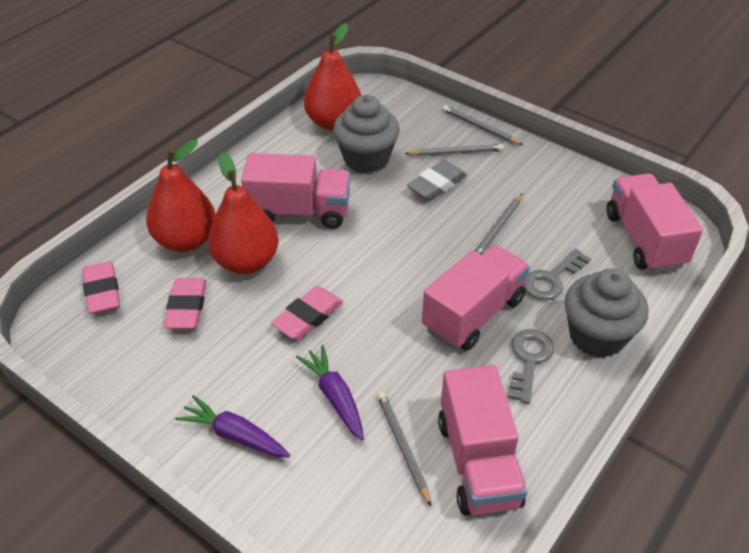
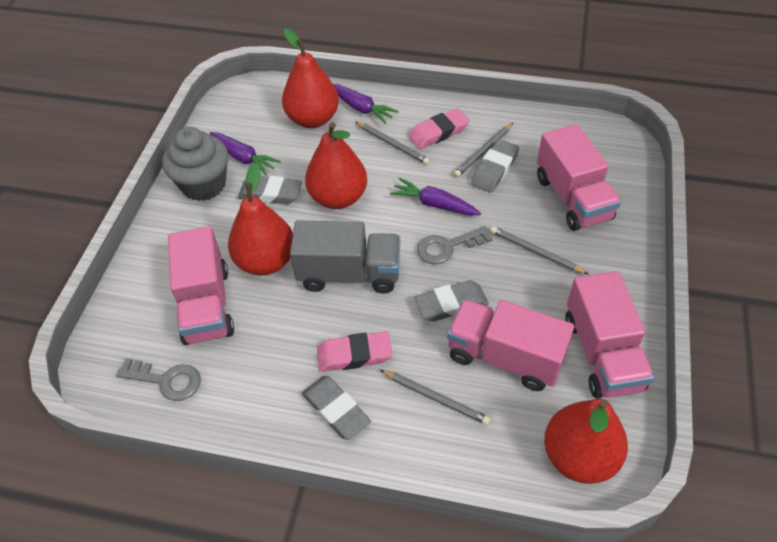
grey cupcake: 2 -> 1
grey eraser: 1 -> 4
grey truck: 0 -> 1
pink eraser: 3 -> 2
purple carrot: 2 -> 3
red pear: 3 -> 4

